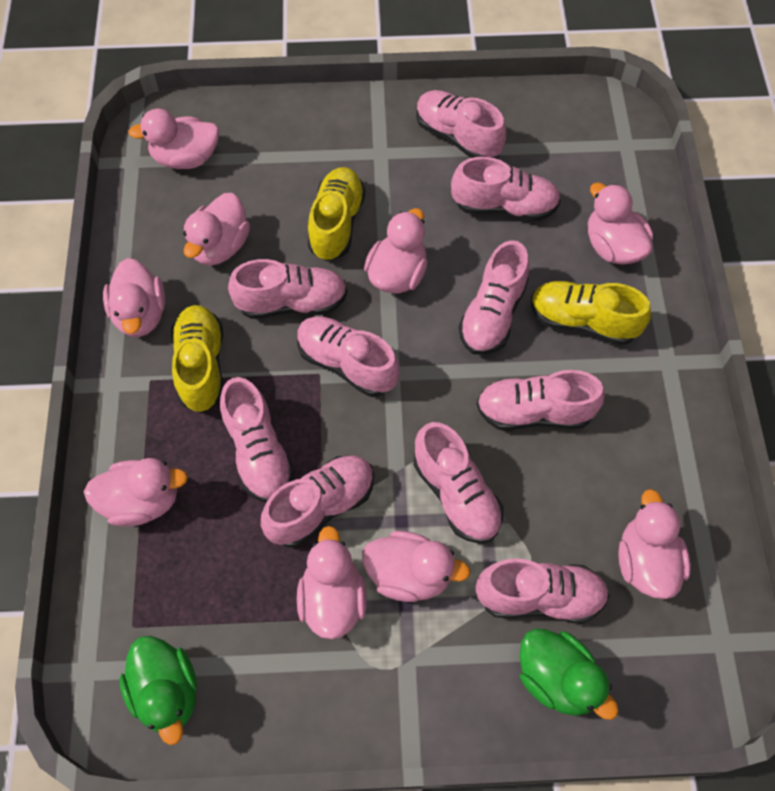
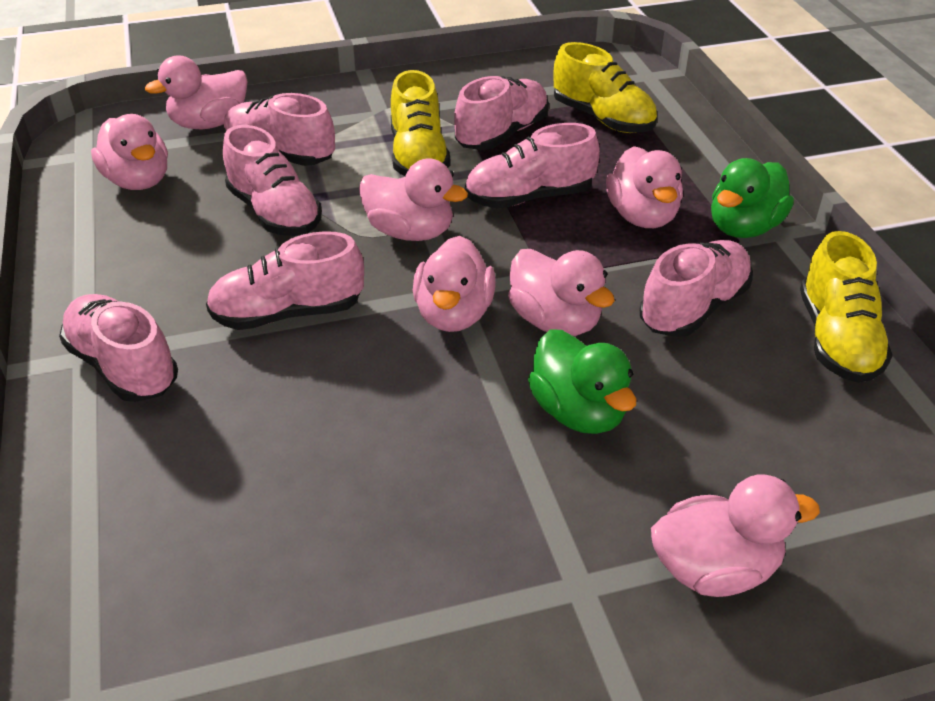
pink duck: 9 -> 7
pink shoe: 10 -> 7

